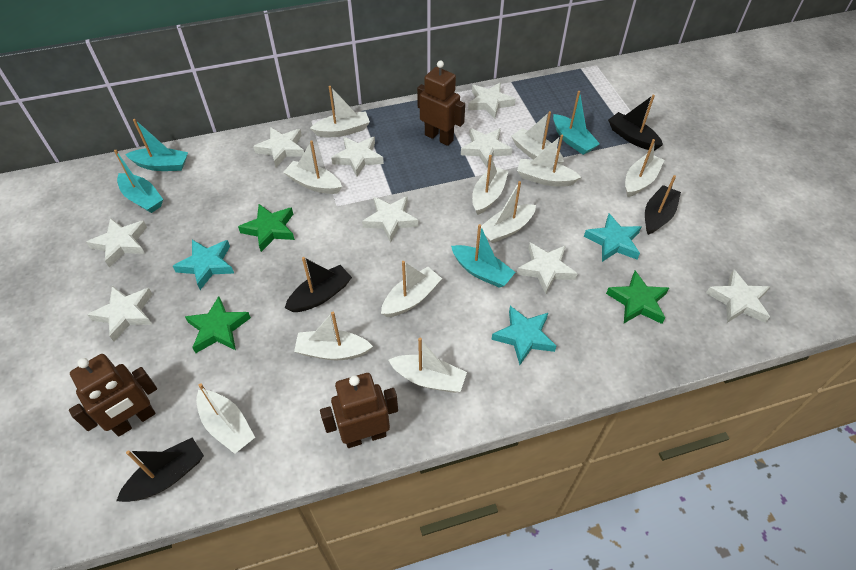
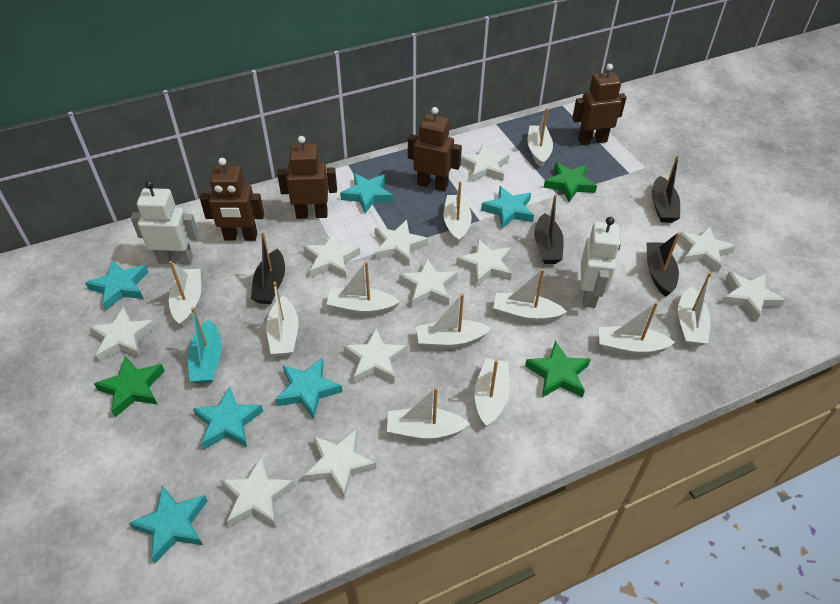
brown robot: 3 -> 4
turquoise boat: 4 -> 1
turquoise star: 3 -> 6
white robot: 0 -> 2
white star: 9 -> 11

